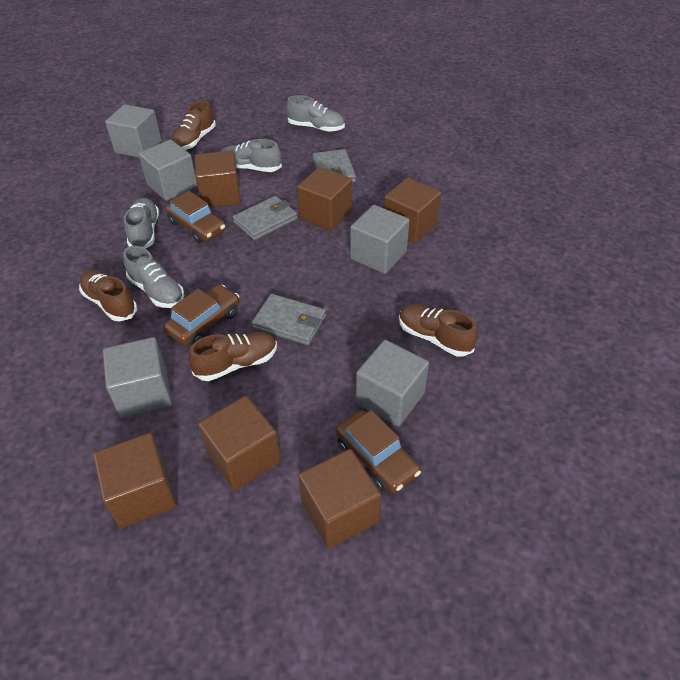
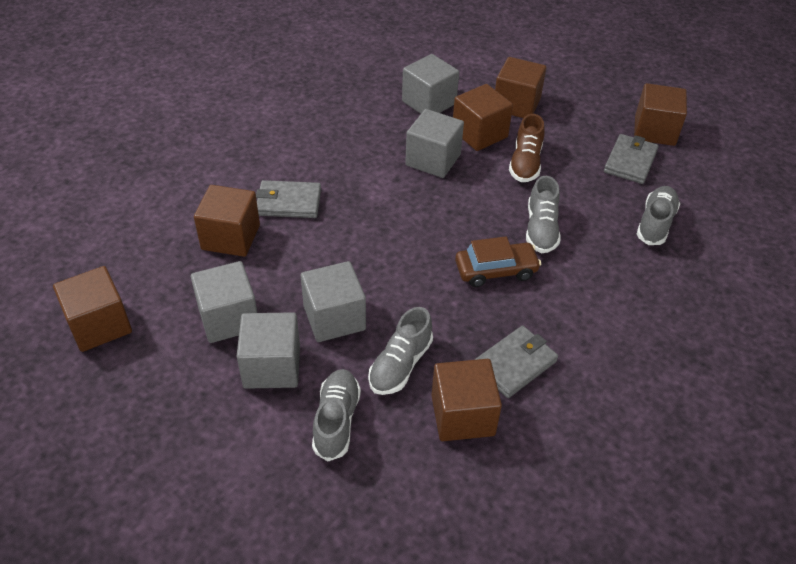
brown car: 3 -> 1
brown shoe: 4 -> 1

